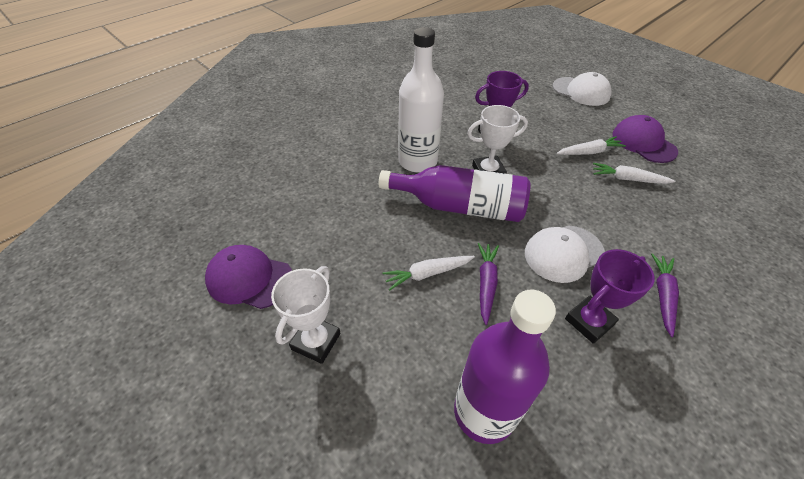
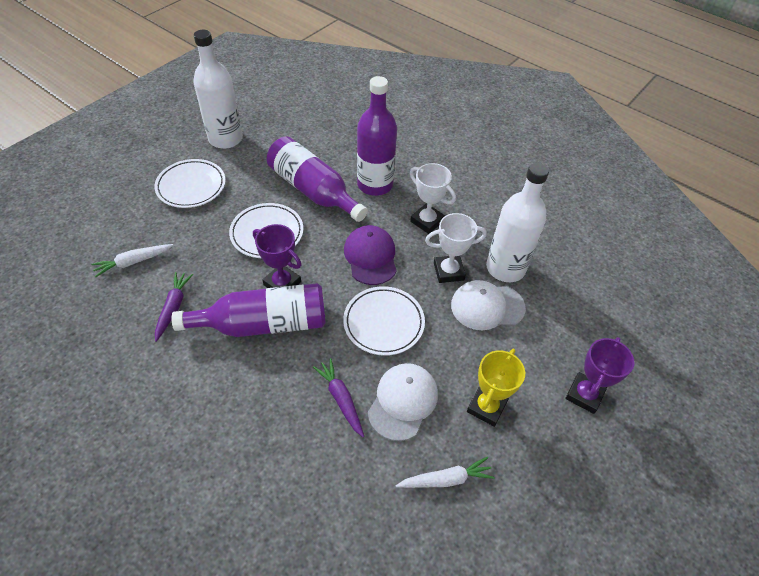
purple bottle: 2 -> 3
purple cap: 2 -> 1
white bottle: 1 -> 2
white carrot: 3 -> 2
white plate: 0 -> 3
yellow trophy: 0 -> 1

